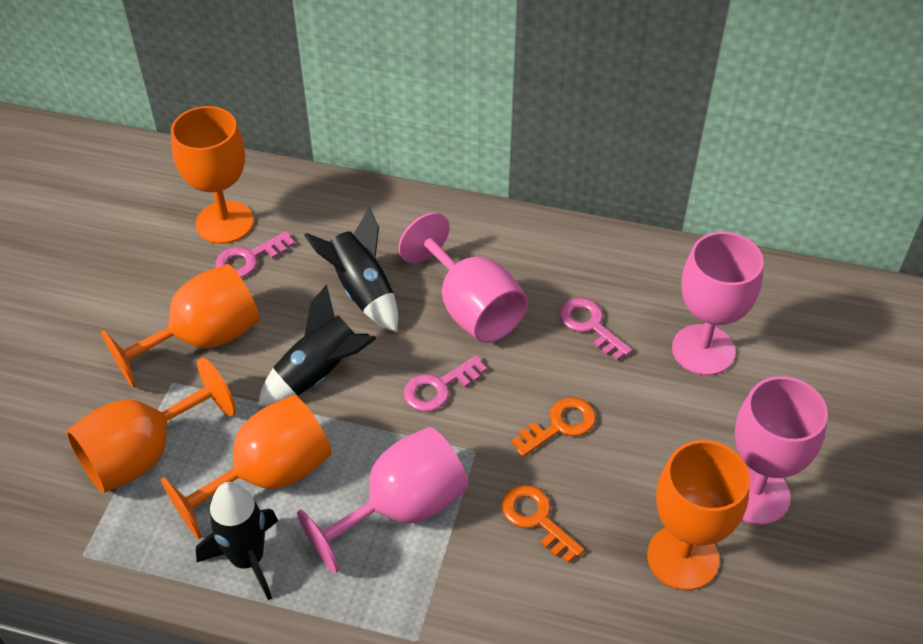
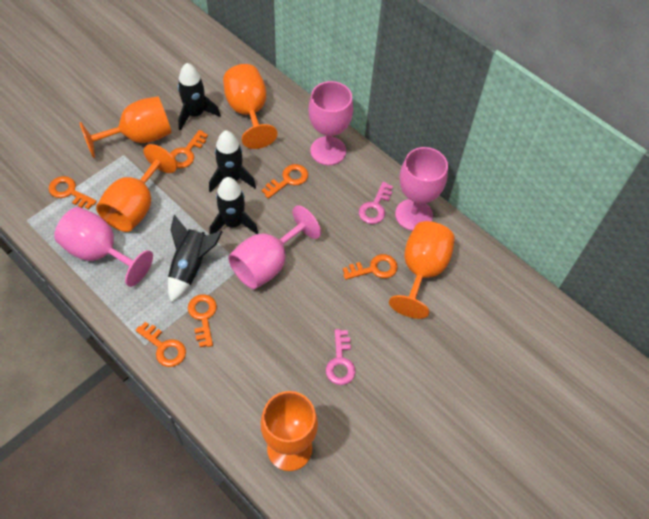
black rocket: 3 -> 4
orange key: 2 -> 6
pink key: 3 -> 2

